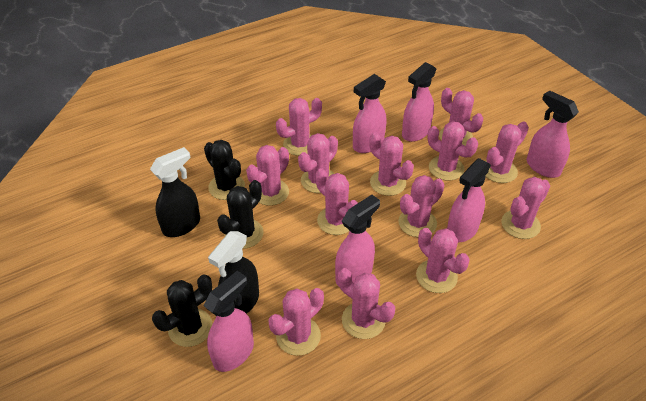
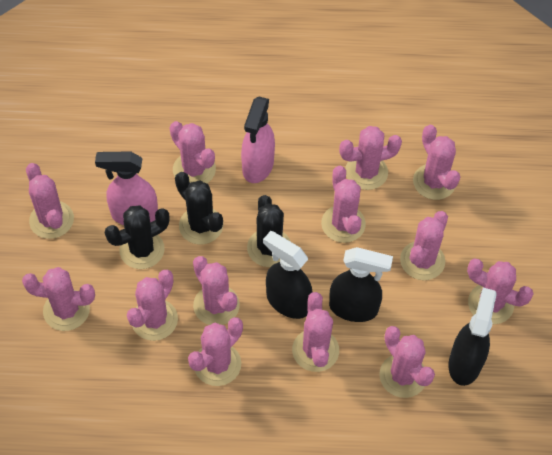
black spray bottle: 2 -> 3
pink spray bottle: 6 -> 2

